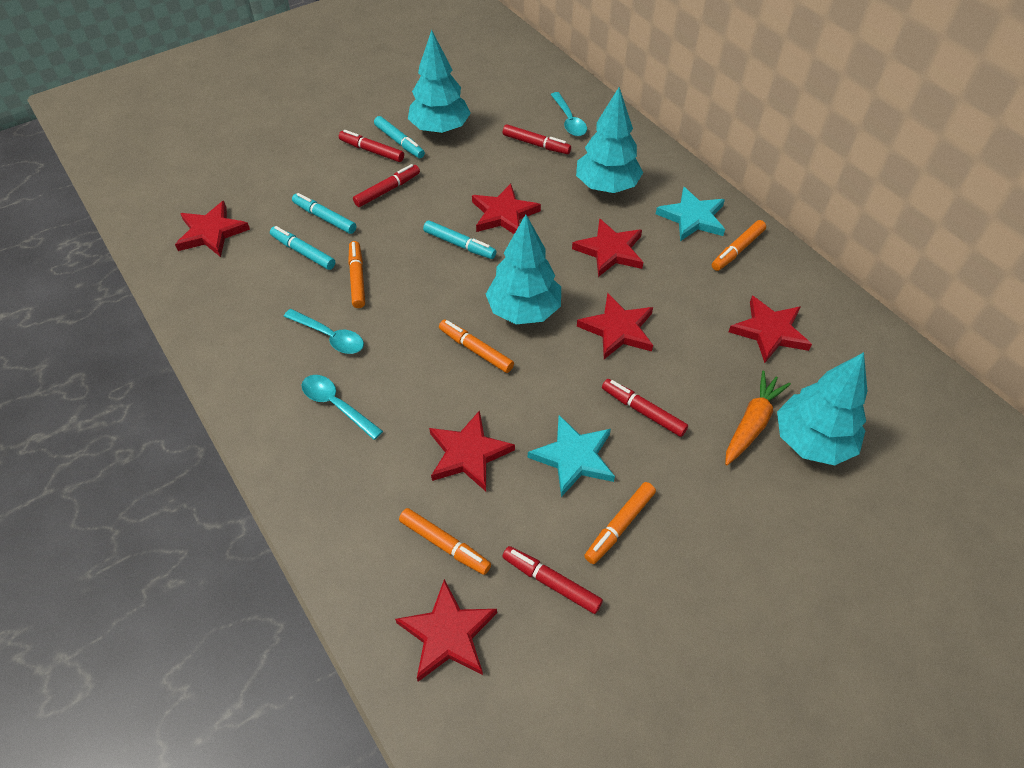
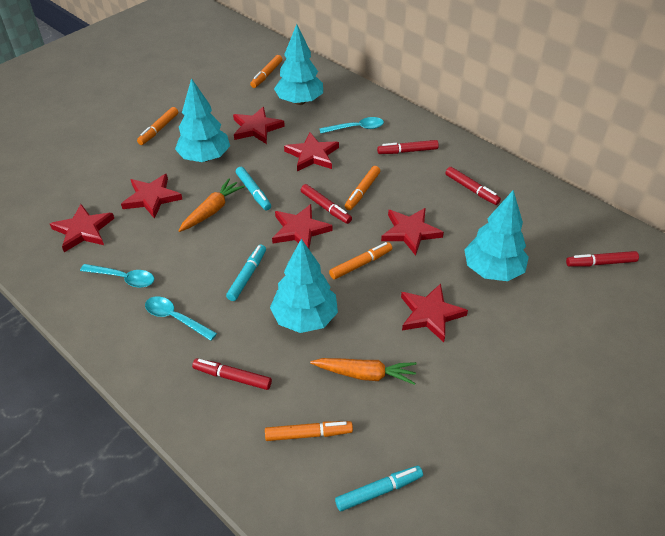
orange carrot: 1 -> 2
turquoise marker: 4 -> 3
turquoise star: 2 -> 0

